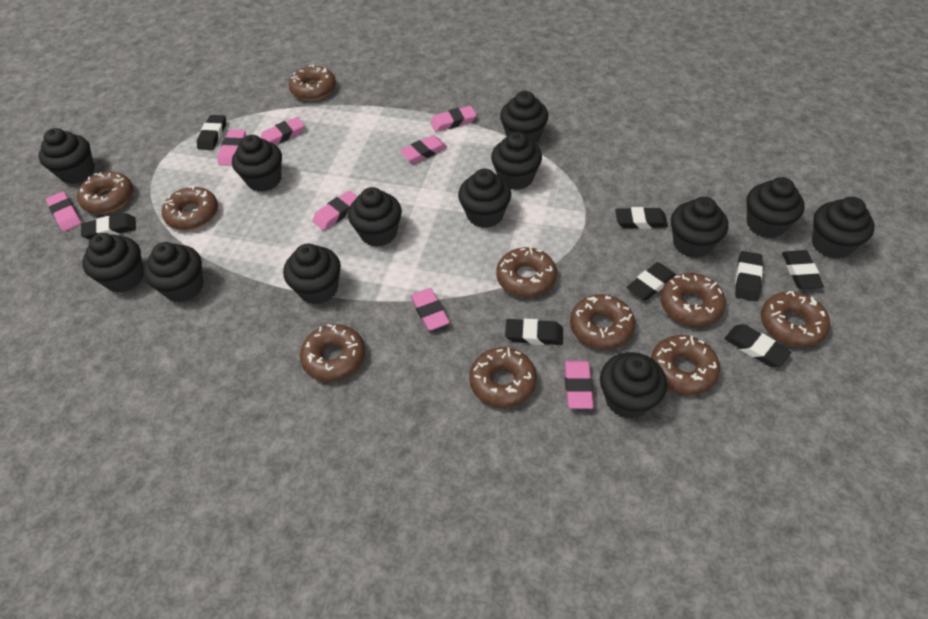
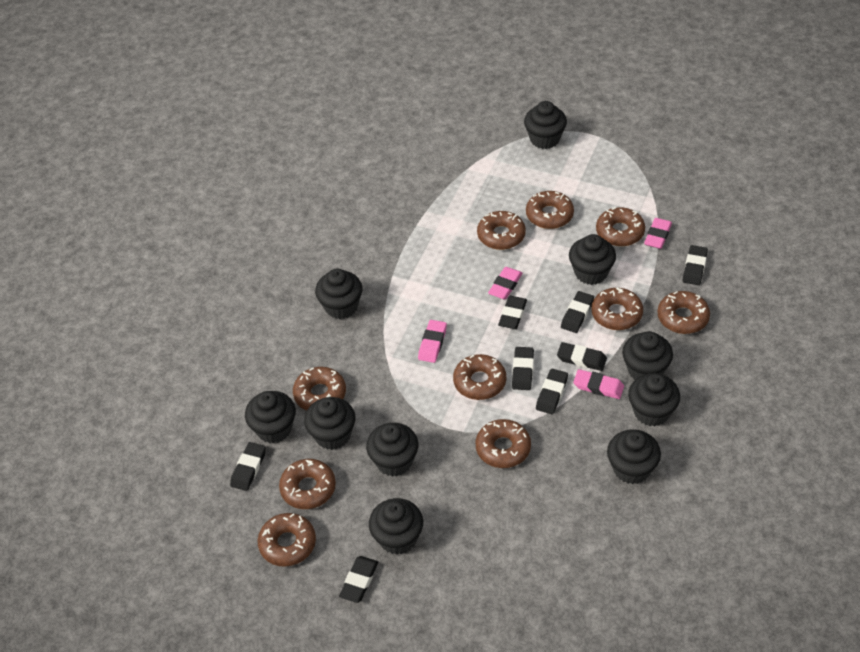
black cupcake: 13 -> 10
pink eraser: 8 -> 4

